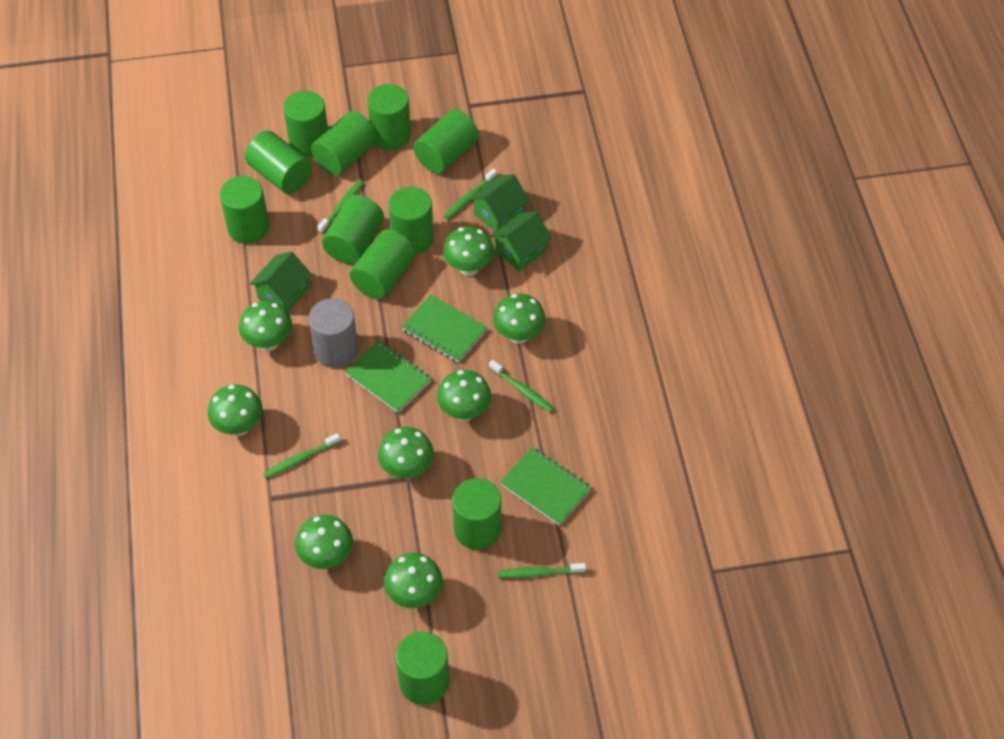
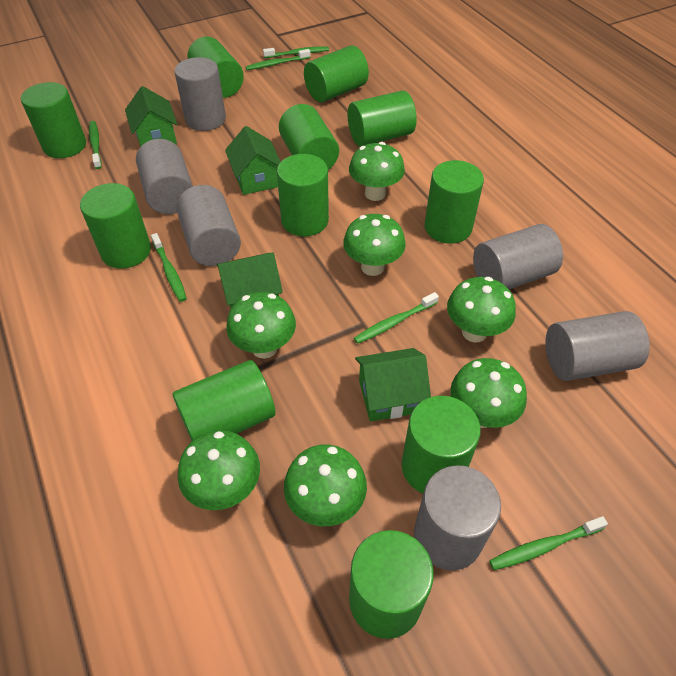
green house: 3 -> 4
green mushroom: 8 -> 7
green notebook: 3 -> 0
green toothbrush: 5 -> 6
grey cylinder: 1 -> 6

